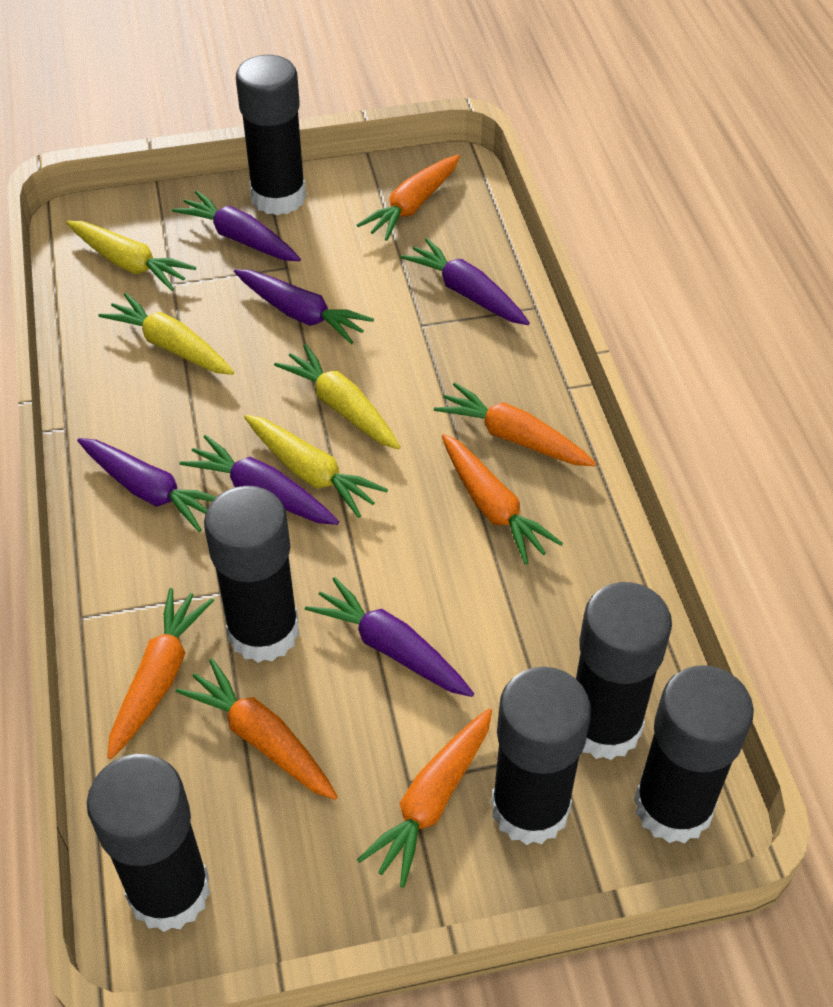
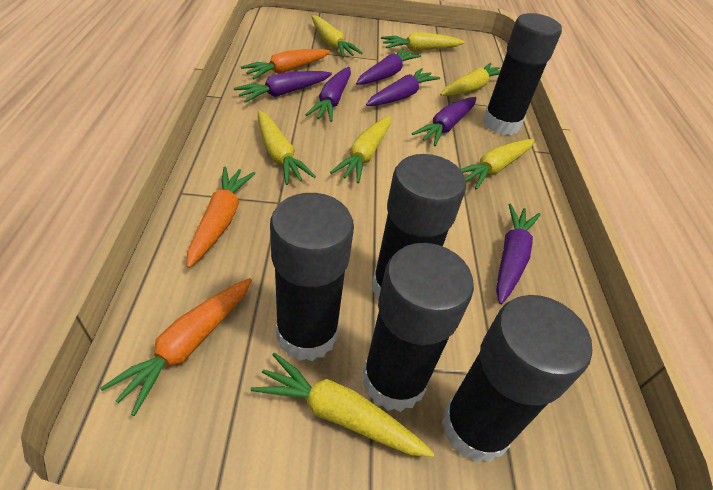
black glue stick: 6 -> 5
orange carrot: 6 -> 3
yellow carrot: 4 -> 7

